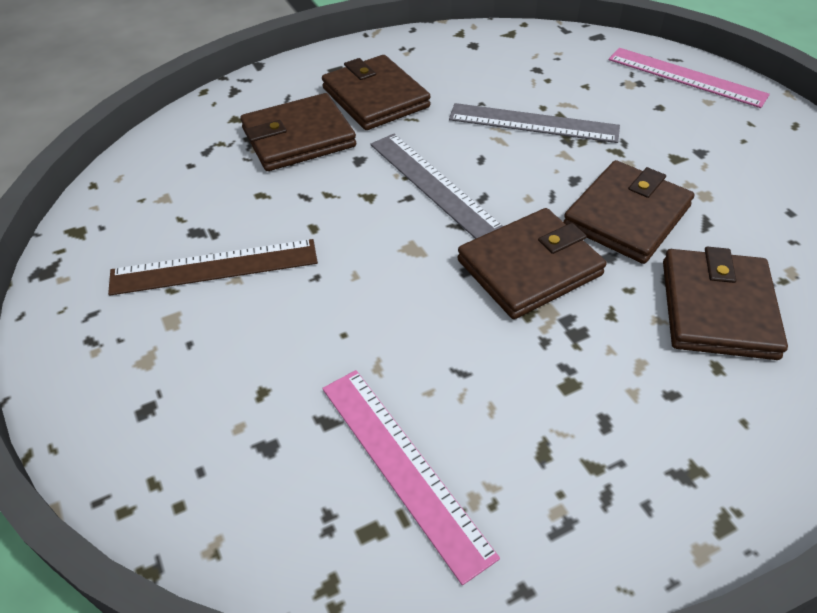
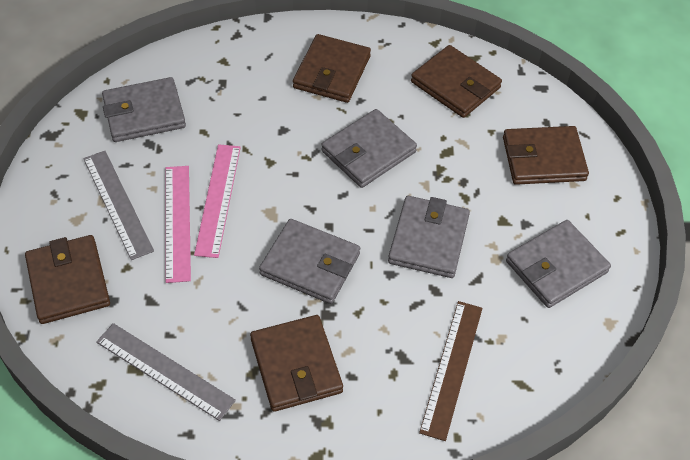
grey wallet: 0 -> 5

